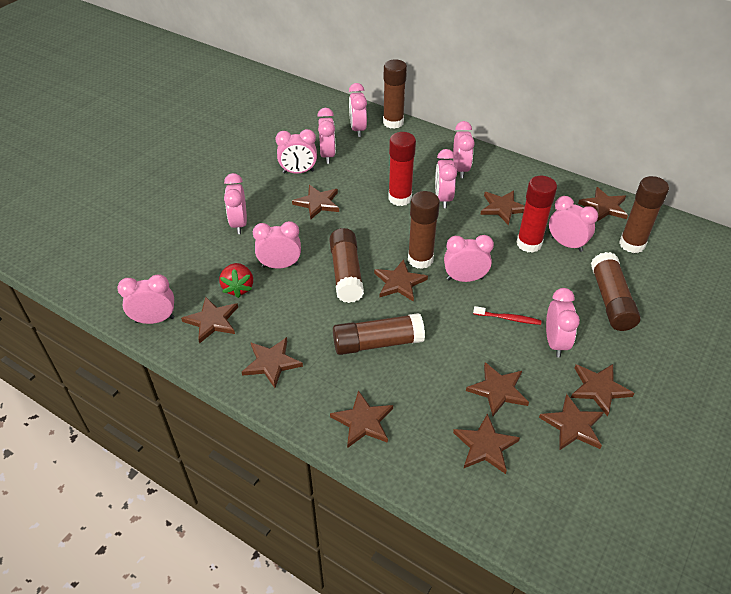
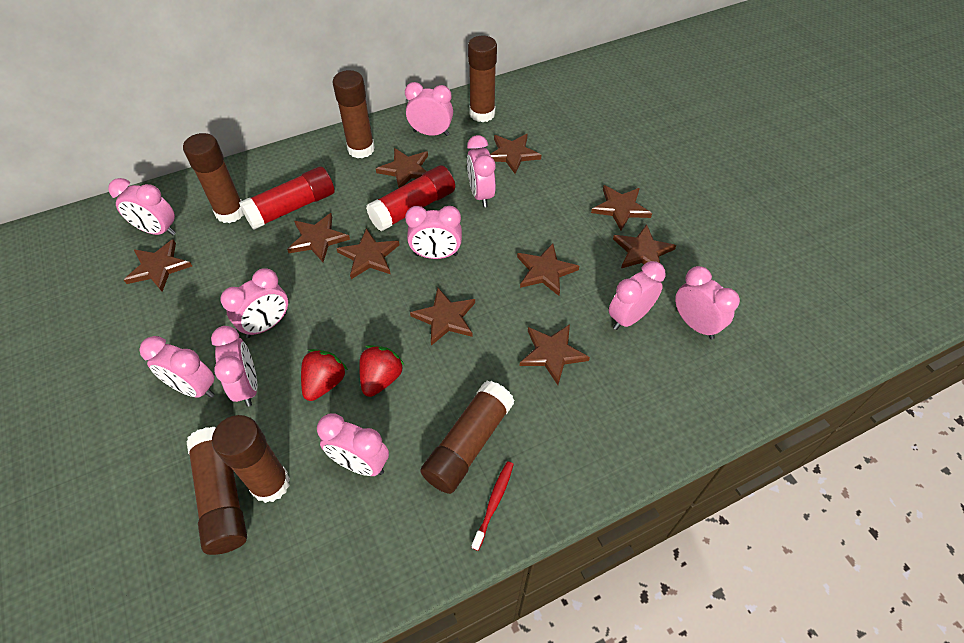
brown star: 11 -> 10
pink clock: 11 -> 10
red strawberry: 1 -> 2

